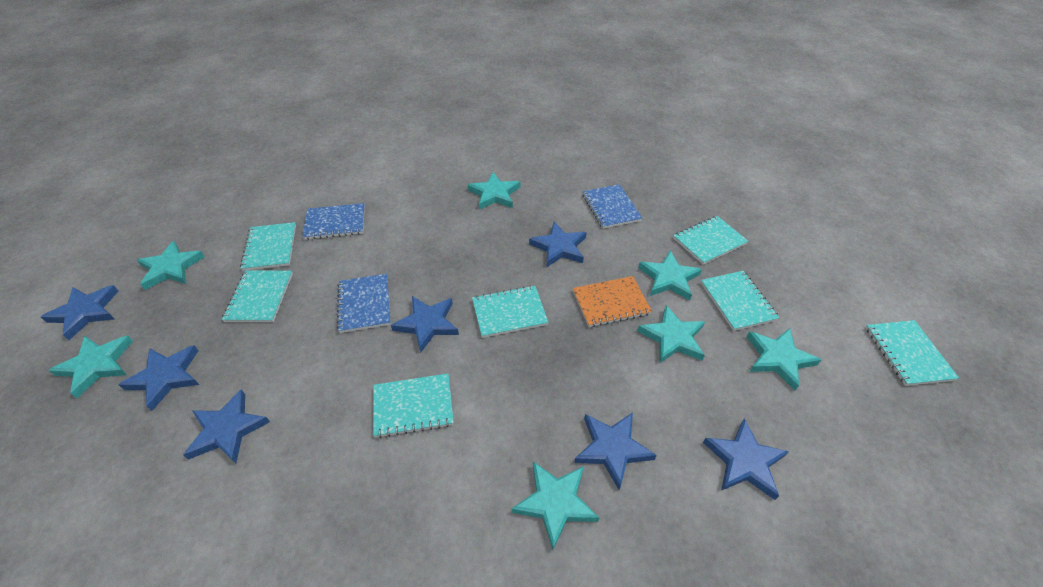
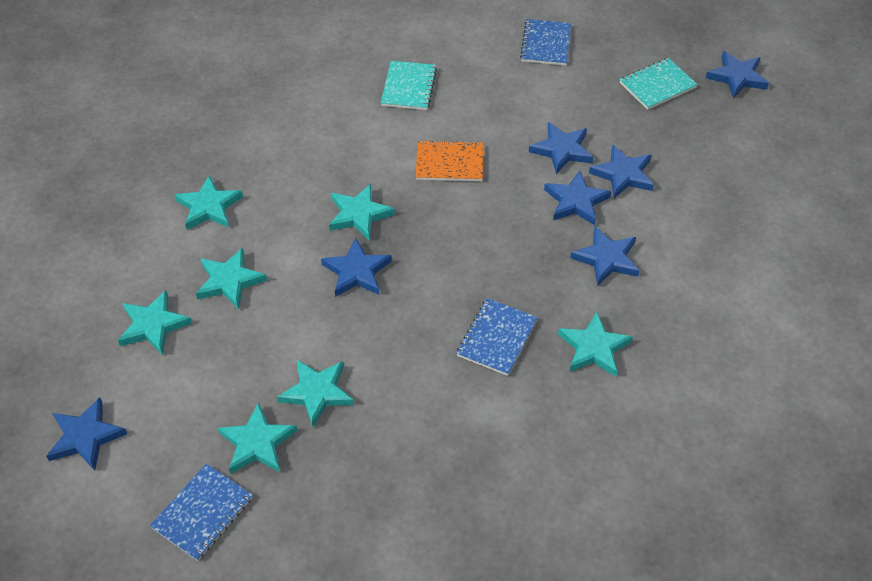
turquoise notebook: 7 -> 2

